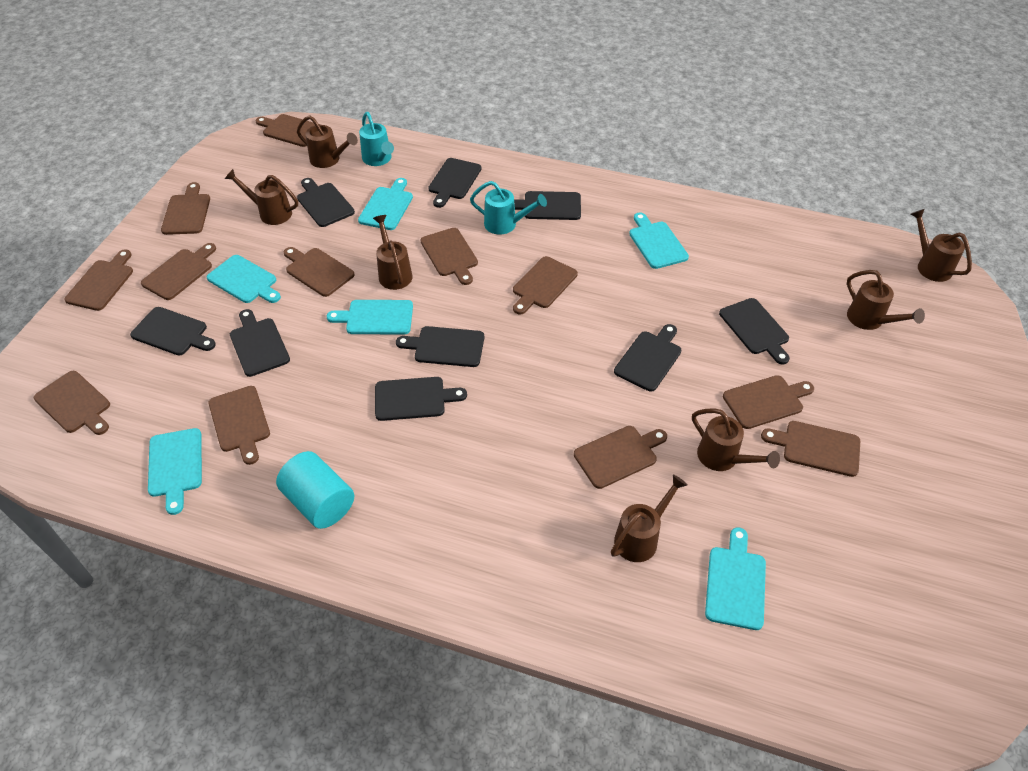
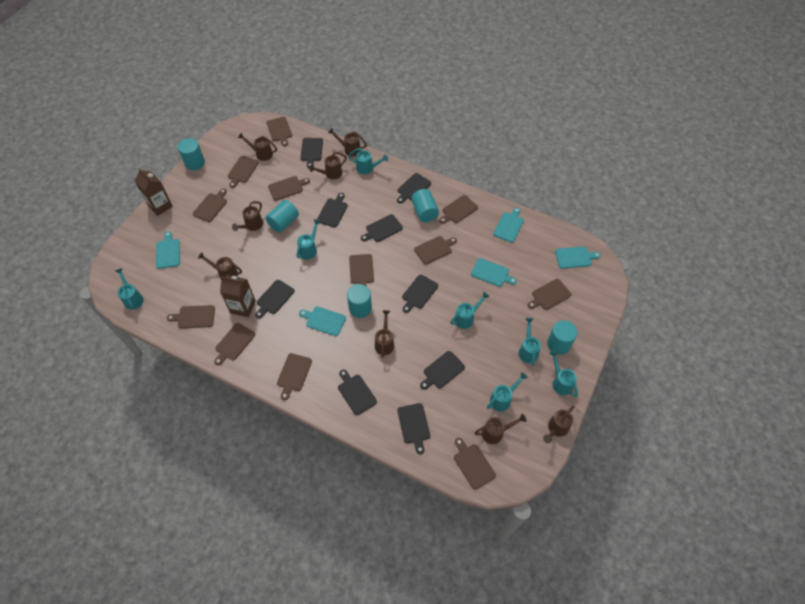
brown carton: 0 -> 2
brown watering can: 7 -> 8
turquoise cutting board: 6 -> 5
turquoise cylinder: 1 -> 5
turquoise watering can: 2 -> 7

